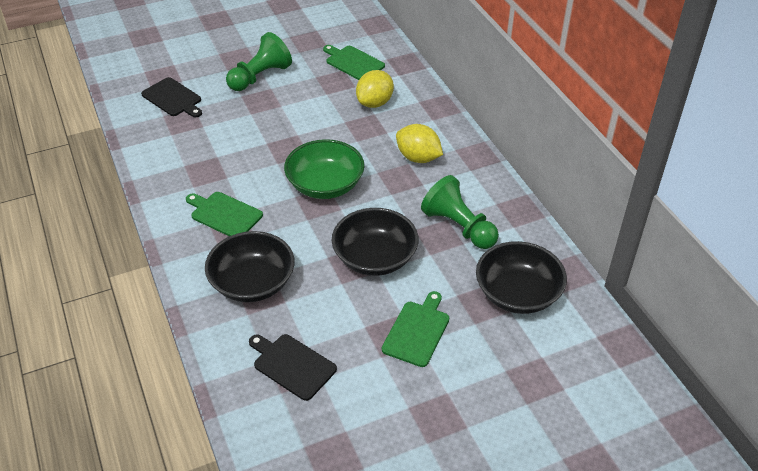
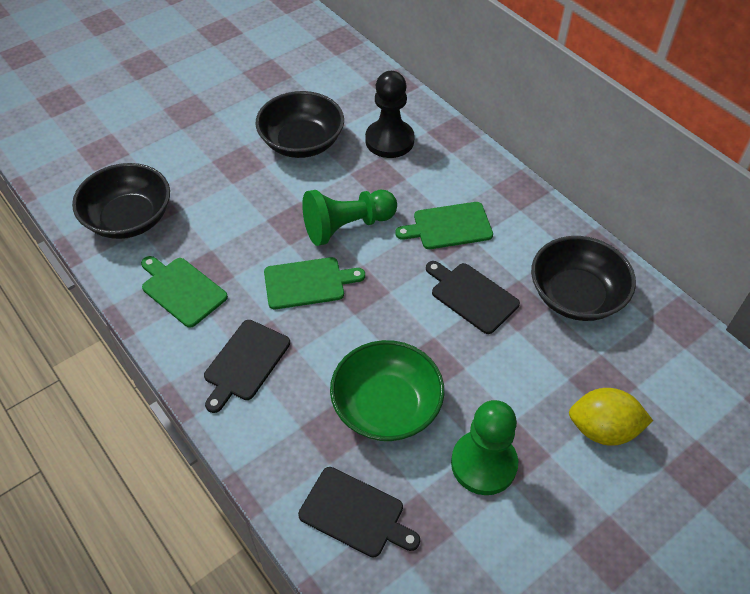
black cutting board: 2 -> 3
black pawn: 0 -> 1
yellow lemon: 2 -> 1

